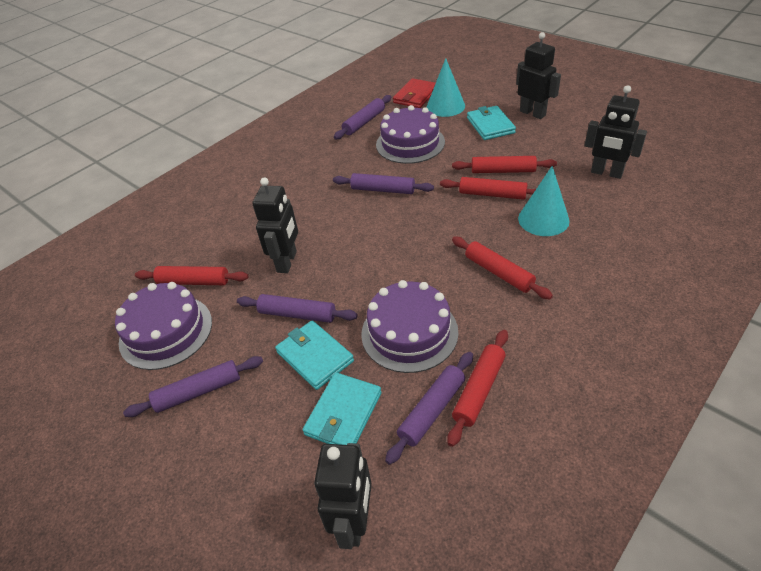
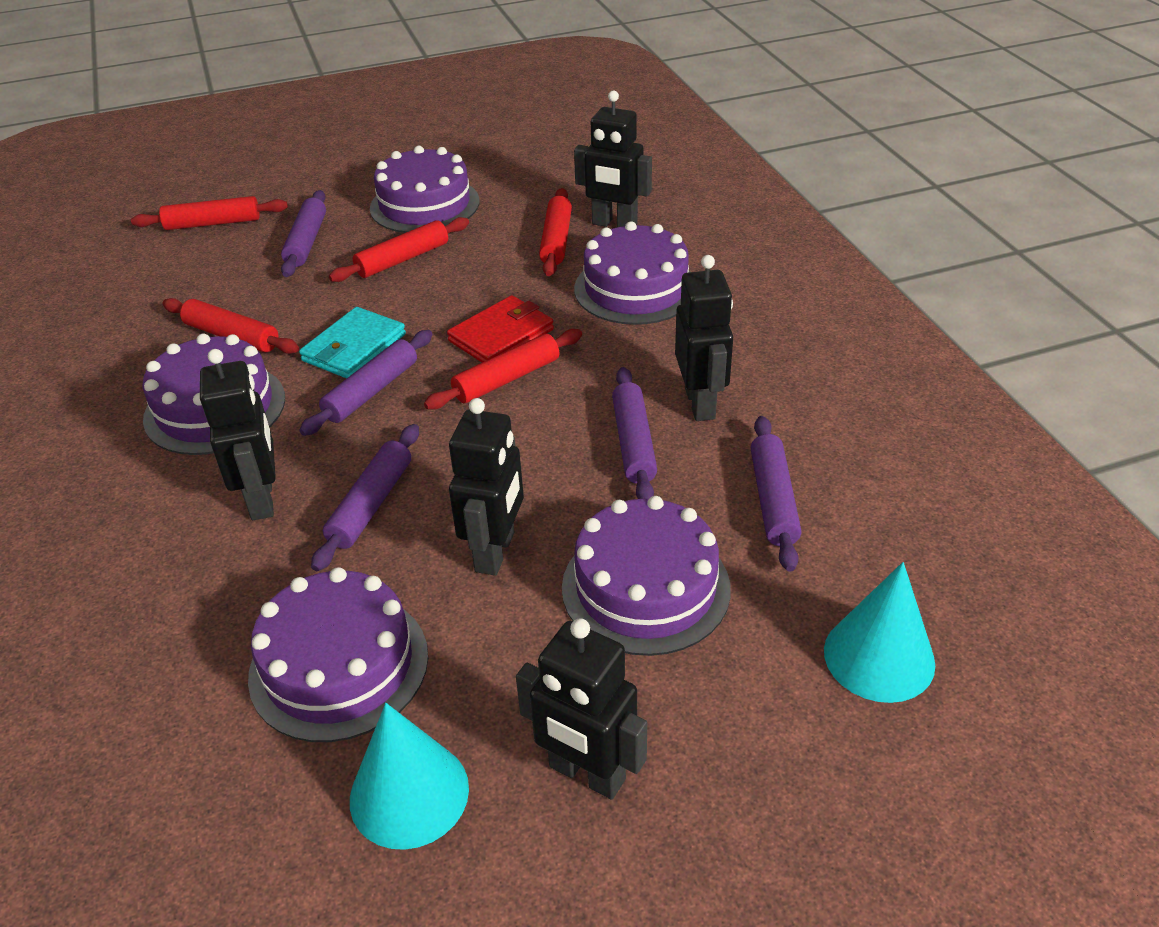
black robot: 4 -> 5
purple cake: 3 -> 5
turquoise wallet: 3 -> 1

